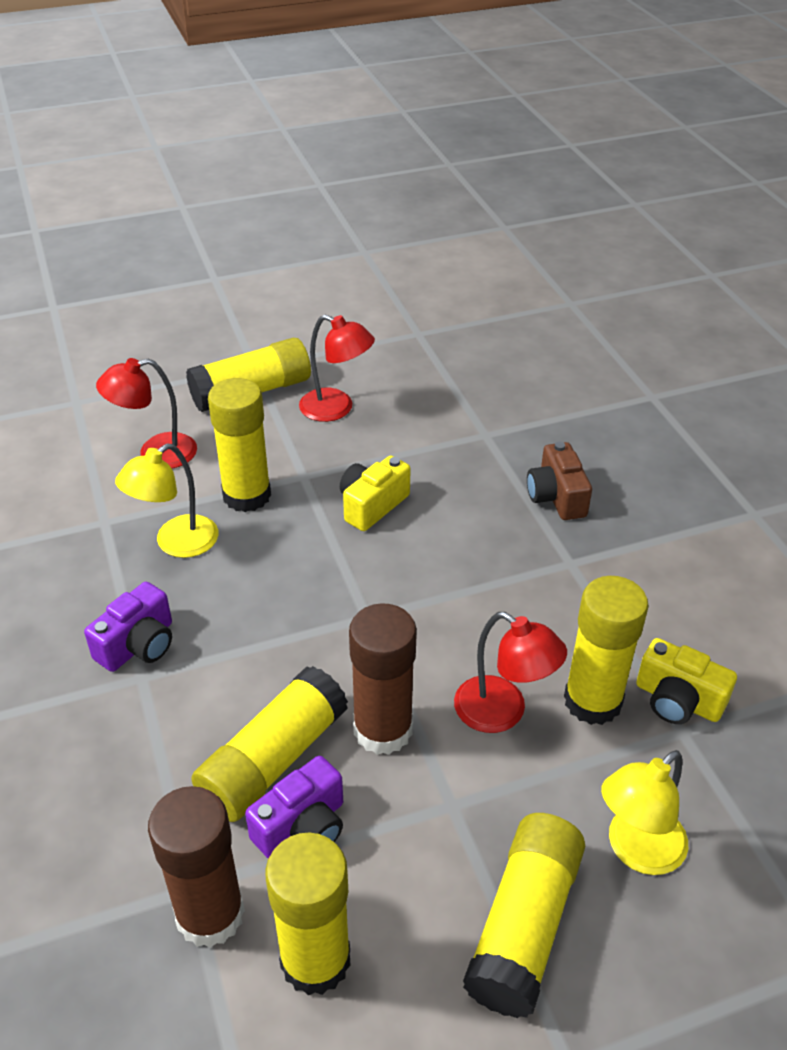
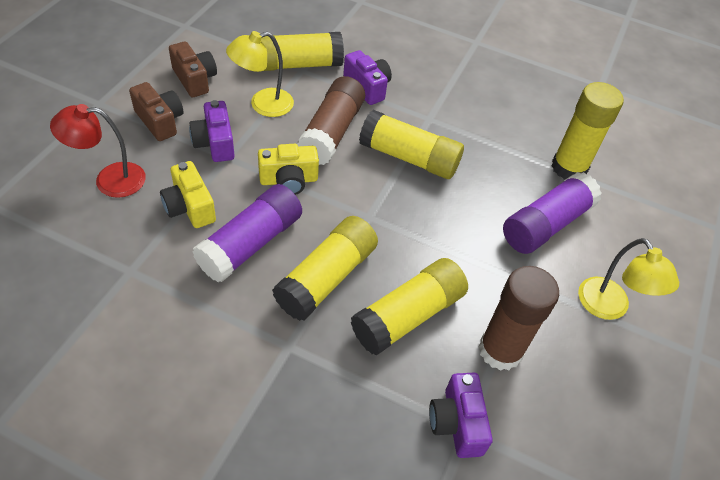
brown camera: 1 -> 2
purple camera: 2 -> 3
purple glue stick: 0 -> 2
red lamp: 3 -> 1
yellow glue stick: 6 -> 5

